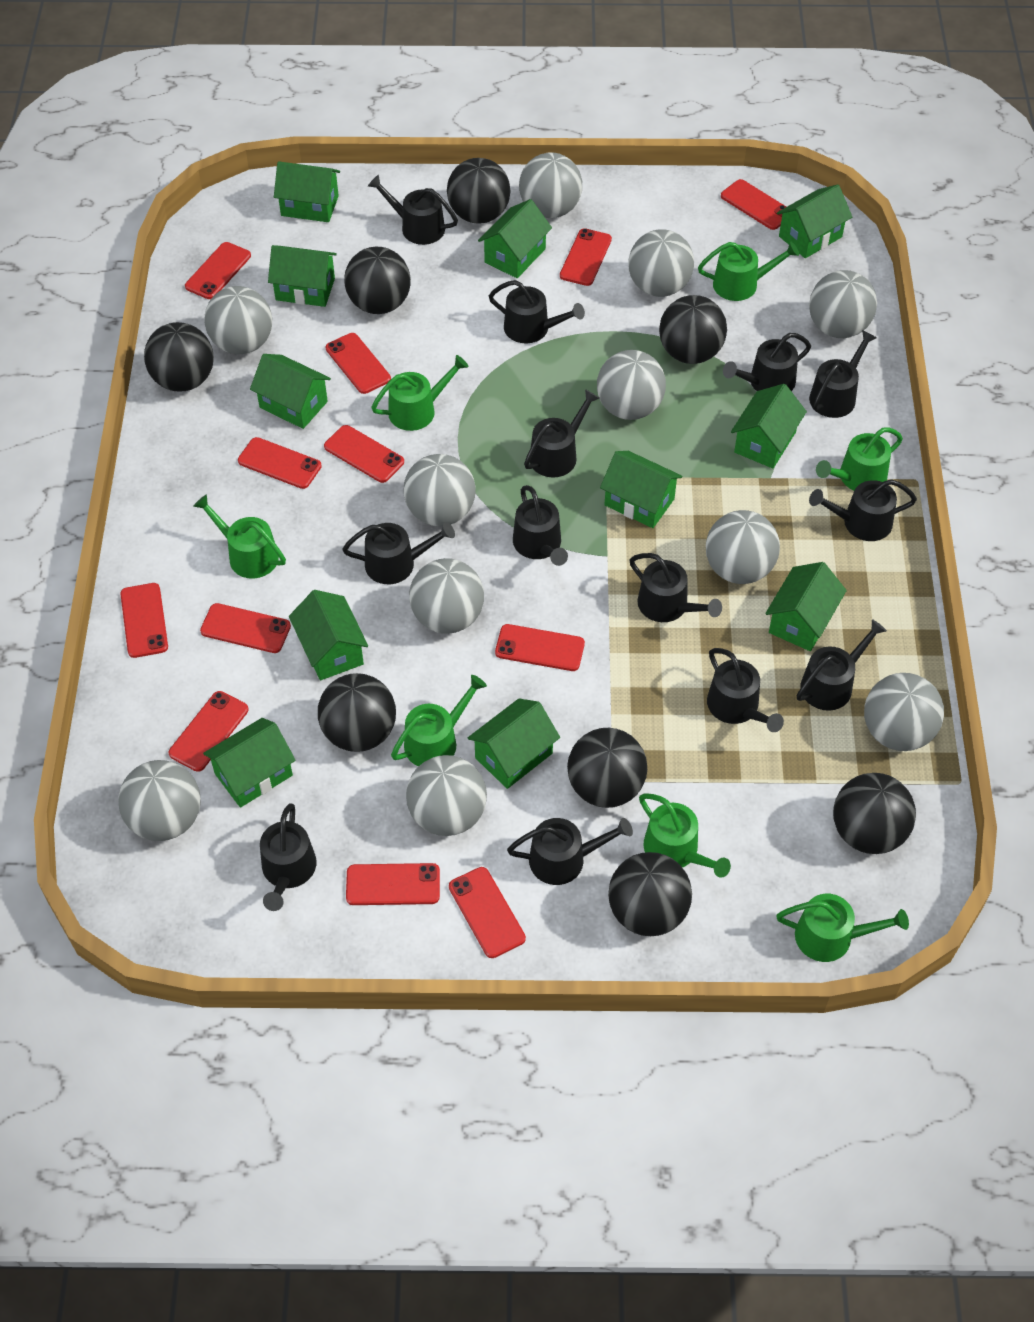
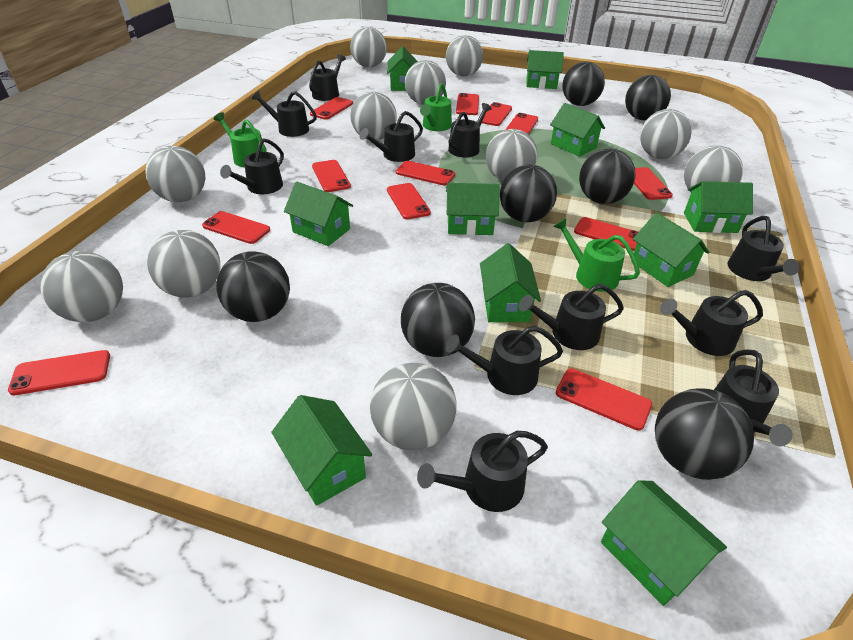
black ball: 8 -> 7
black watering can: 13 -> 11
green house: 11 -> 10
green watering can: 7 -> 3

